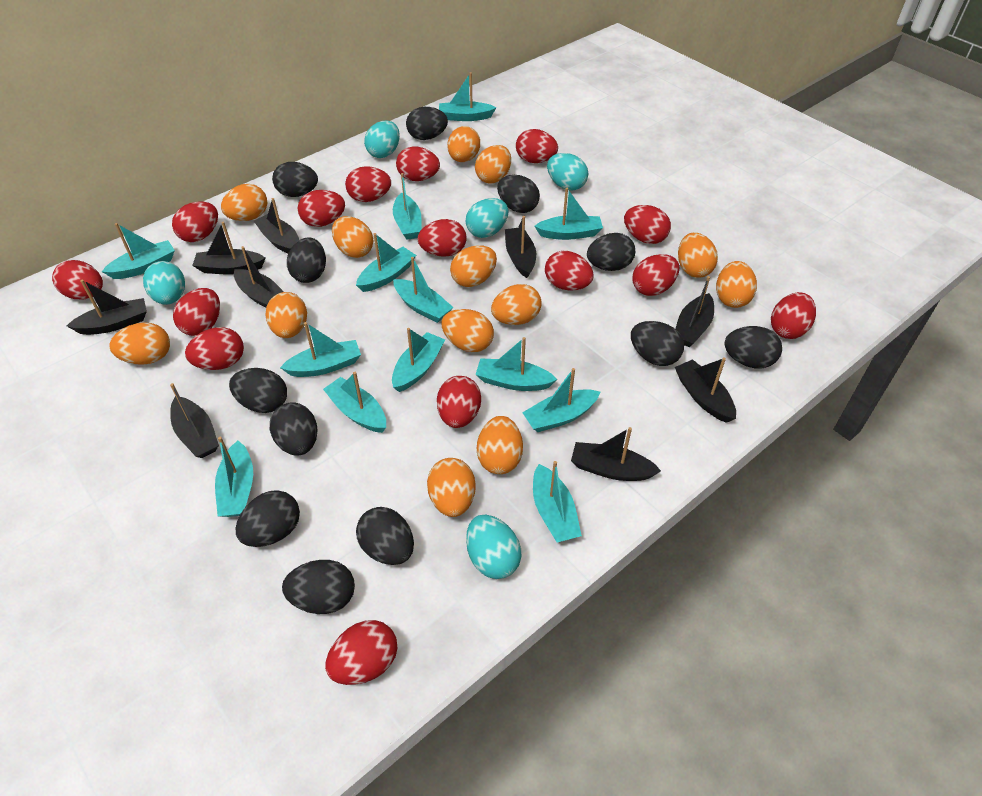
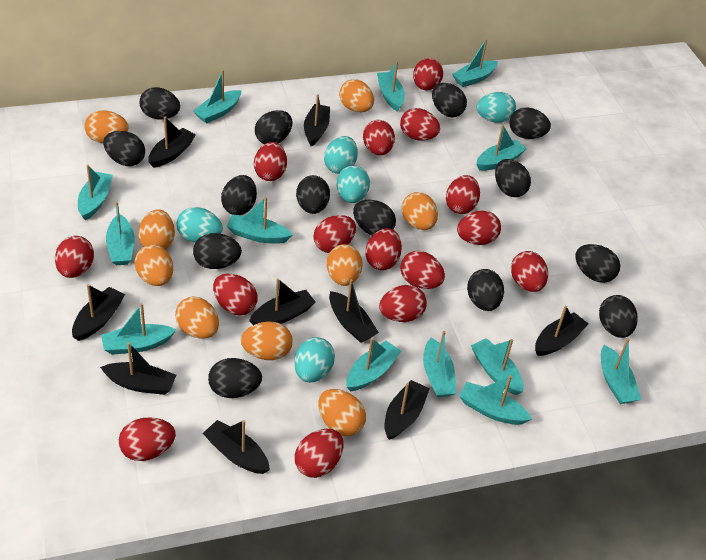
black egg: 12 -> 14
orange egg: 13 -> 9

